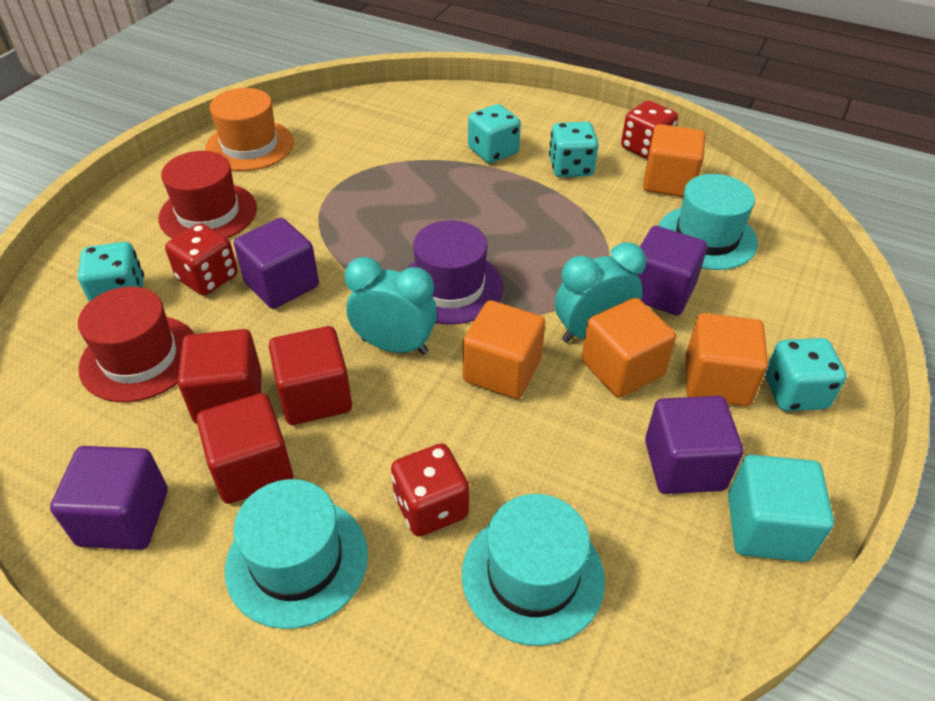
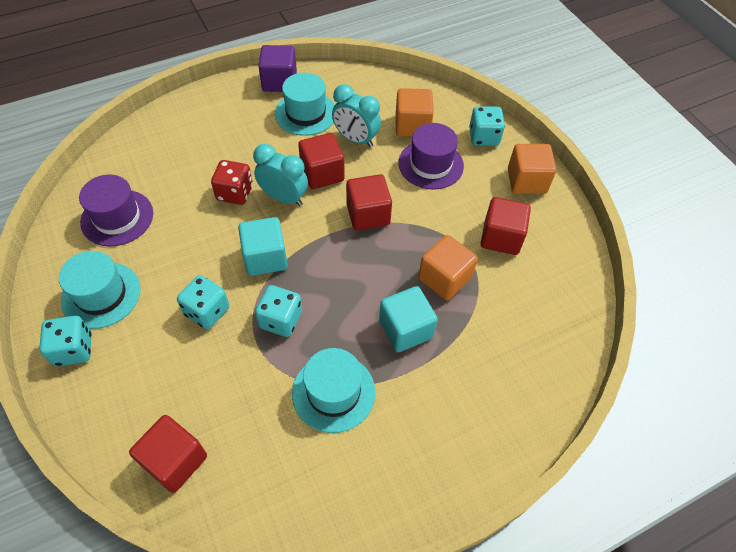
orange cube: 4 -> 3
orange hat: 1 -> 0
purple cube: 4 -> 1
purple hat: 1 -> 2
red cube: 3 -> 4
red dice: 3 -> 1
red hat: 2 -> 0
turquoise cube: 1 -> 2

